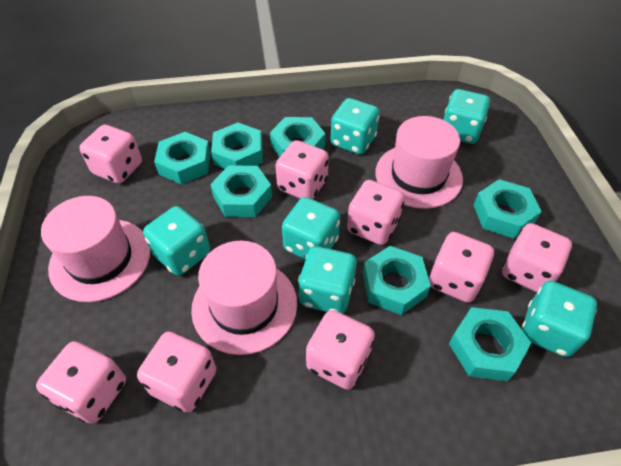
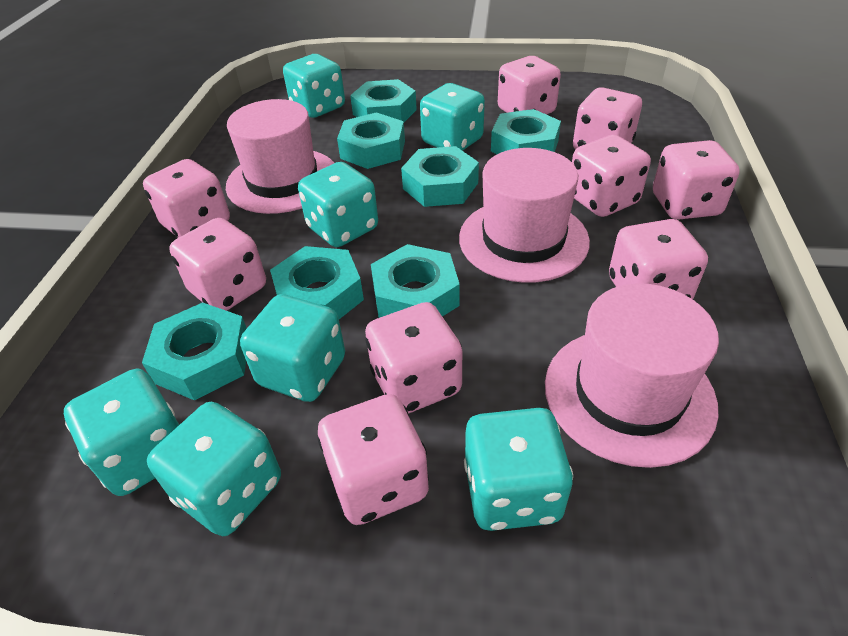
pink dice: 8 -> 9
turquoise dice: 6 -> 7

